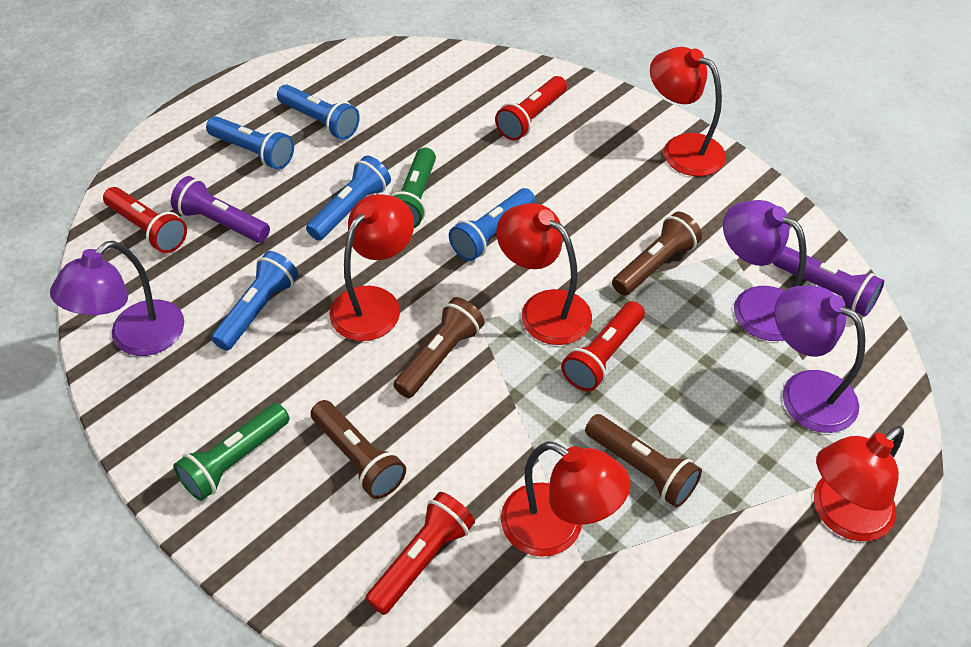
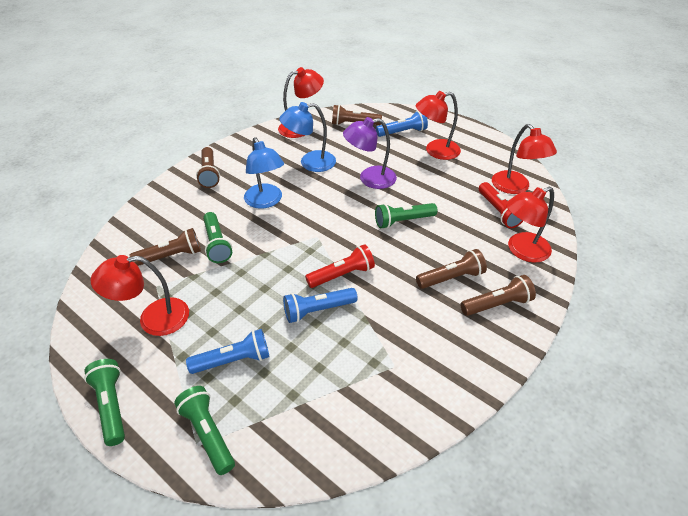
blue flashlight: 5 -> 3
blue lamp: 0 -> 2
brown flashlight: 4 -> 5
green flashlight: 2 -> 4
purple flashlight: 2 -> 0
purple lamp: 3 -> 1
red flashlight: 4 -> 2

